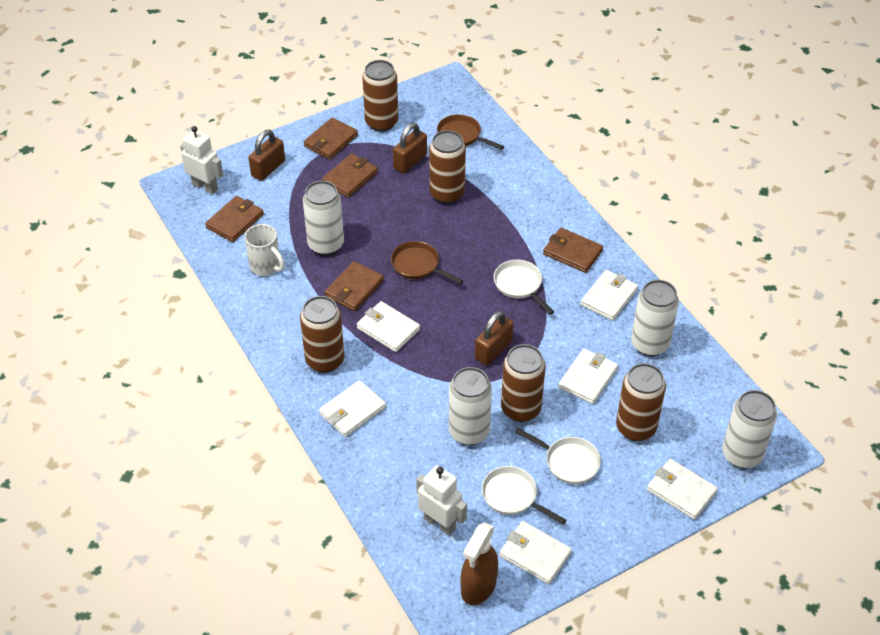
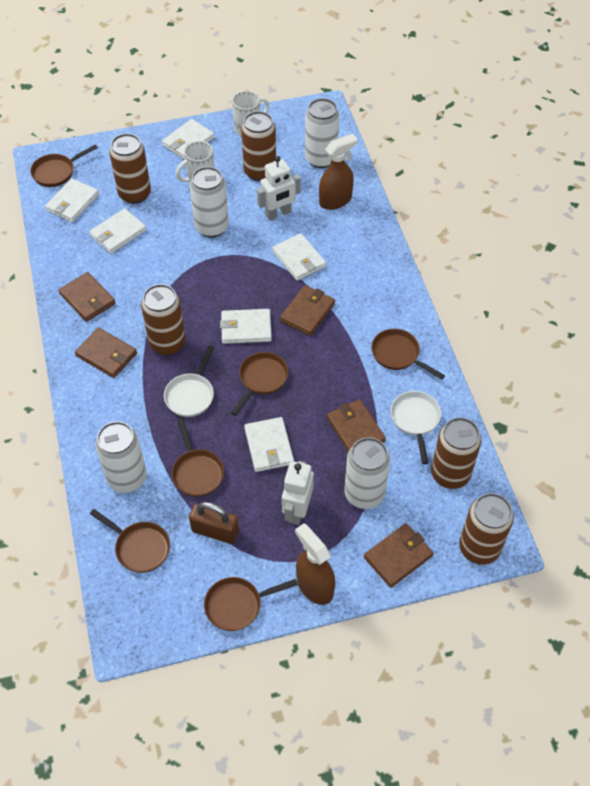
brown padlock: 3 -> 1
brown pan: 2 -> 6
brown spray bottle: 1 -> 2
white mug: 1 -> 2
white pan: 3 -> 2

